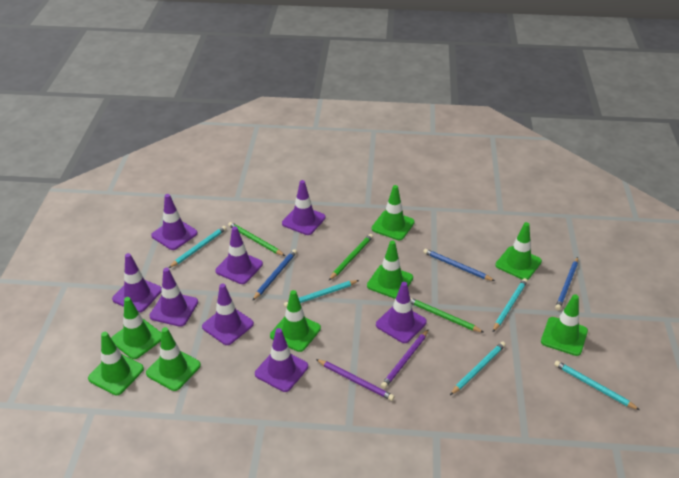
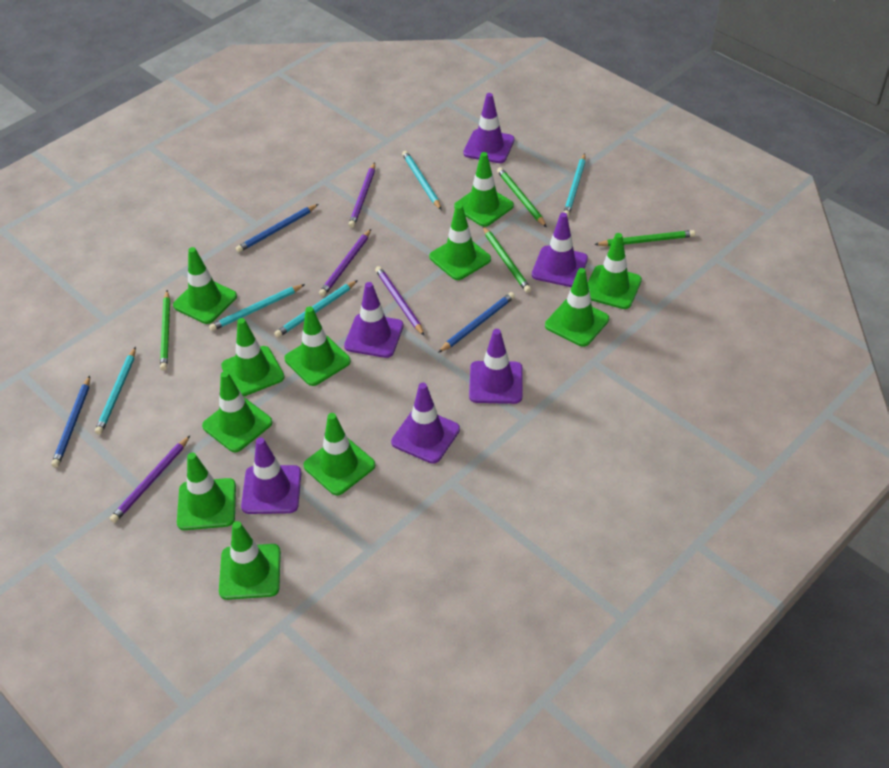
green pencil: 3 -> 4
green traffic cone: 8 -> 11
purple pencil: 2 -> 4
purple traffic cone: 8 -> 6

